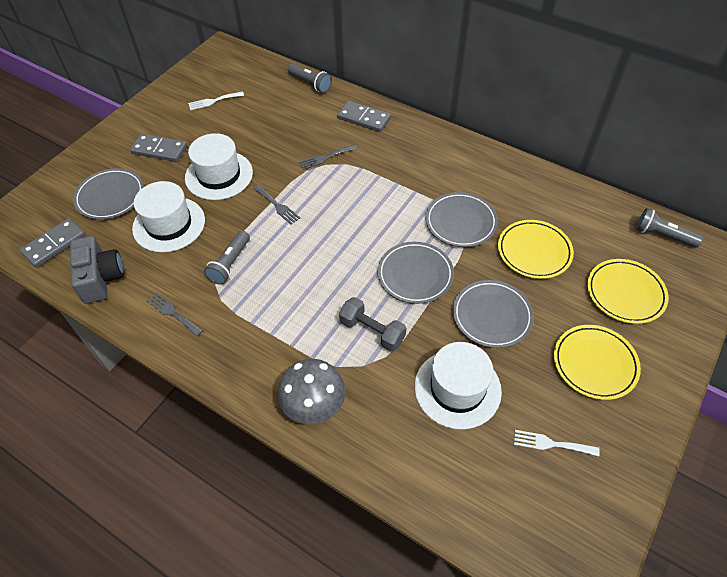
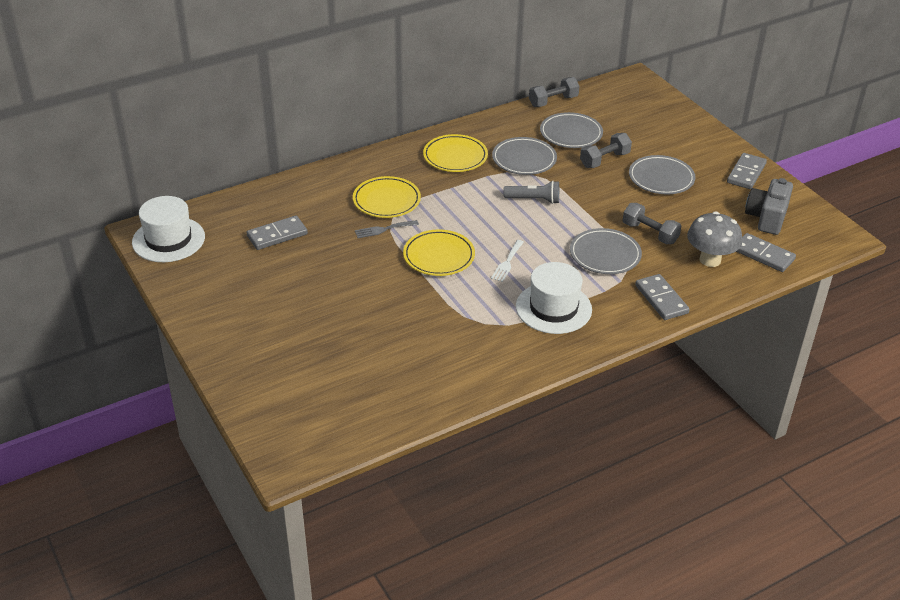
grey domino: 3 -> 4
grey dumbbell: 1 -> 3
grey flashlight: 3 -> 1
grey fork: 3 -> 1
white fork: 2 -> 1
white hat: 3 -> 2

